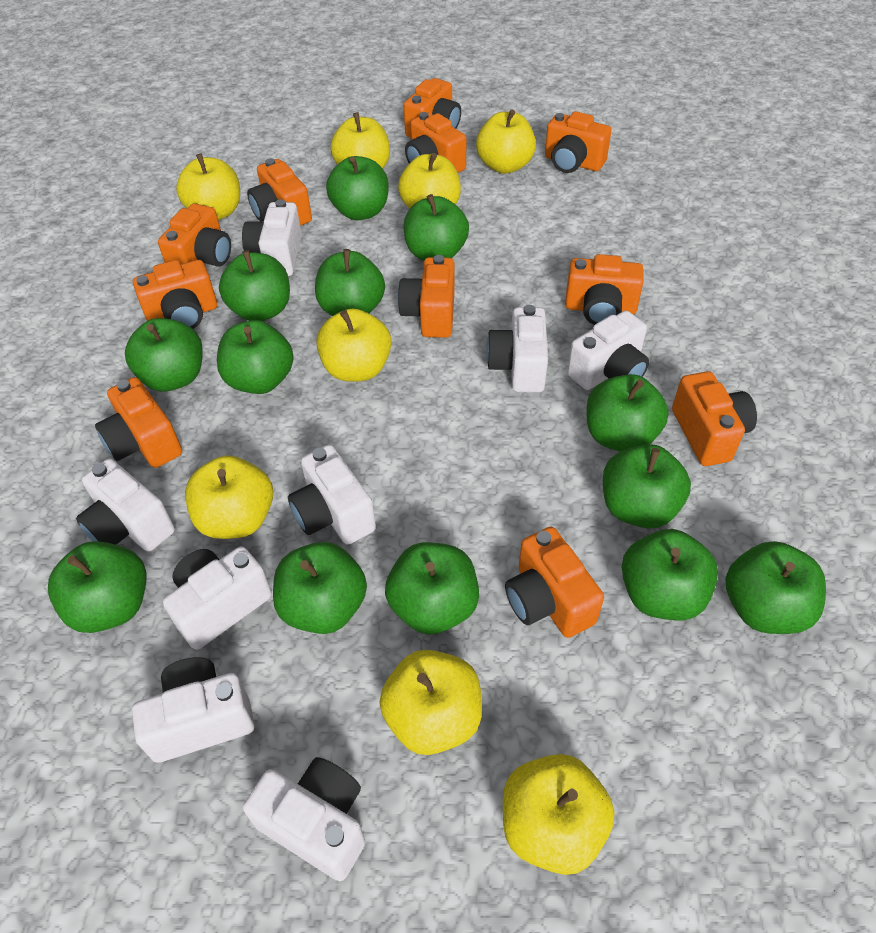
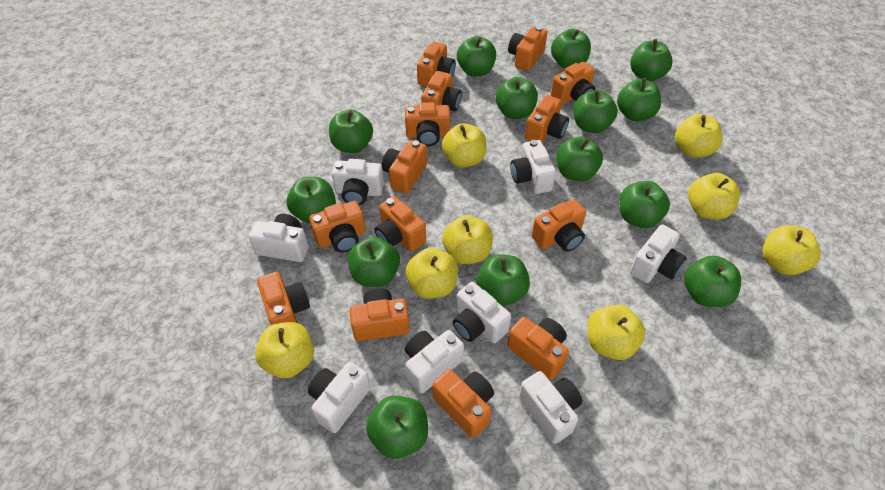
green apple: 13 -> 14
orange camera: 11 -> 14

